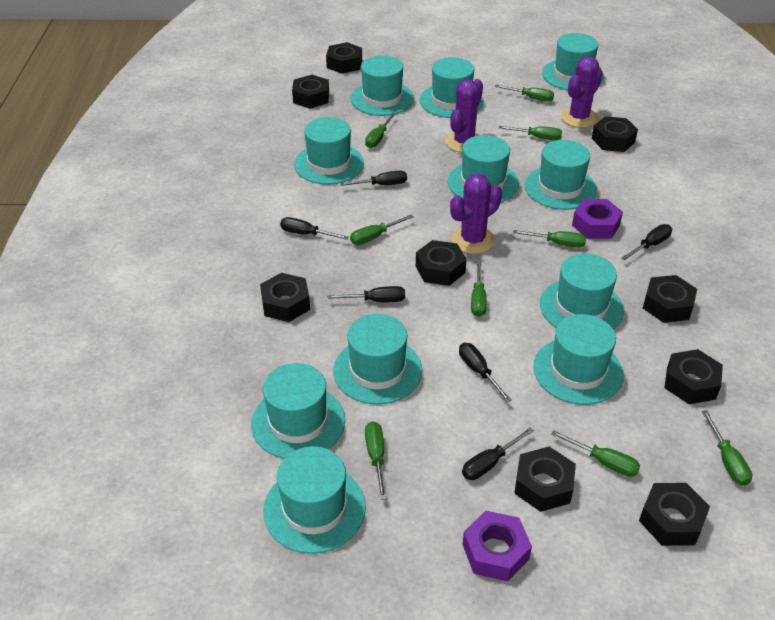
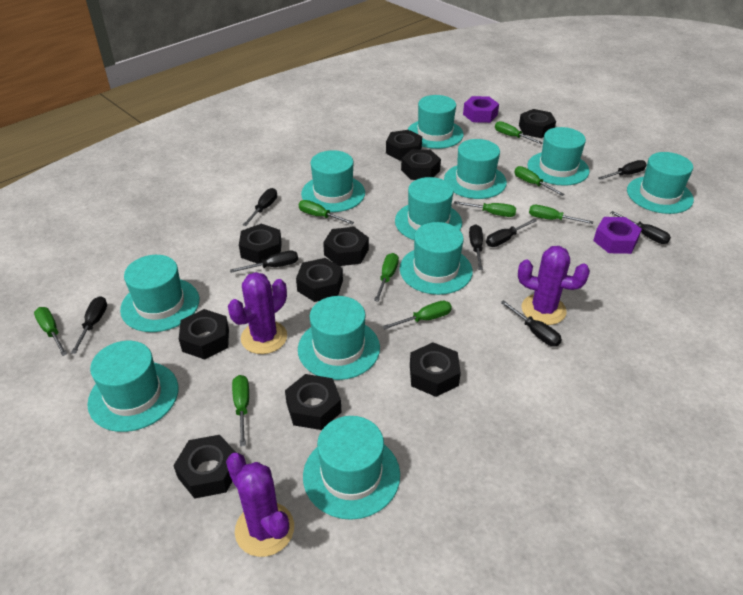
black nut: 9 -> 10
black screwdriver: 6 -> 8

